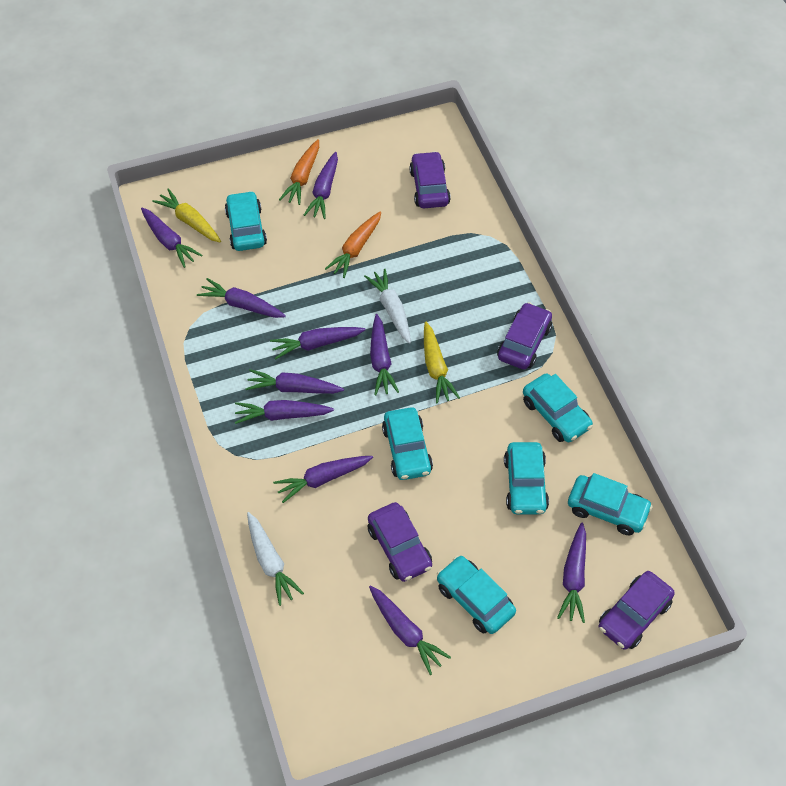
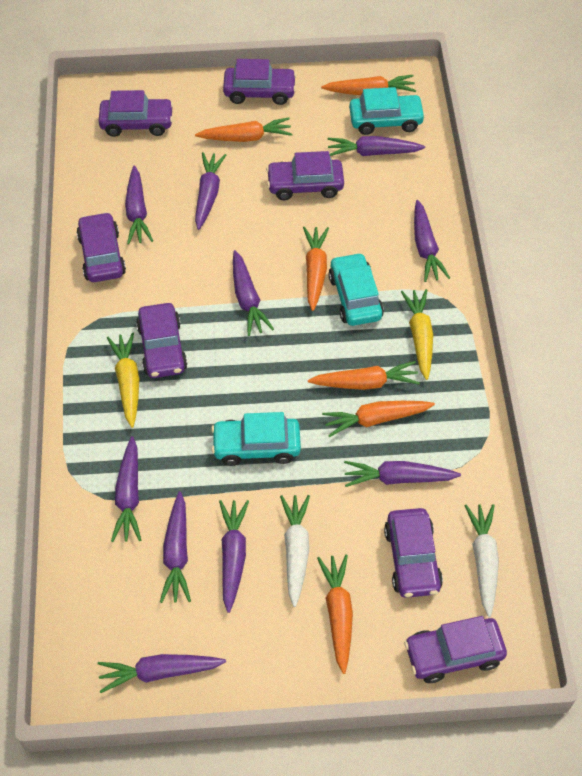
orange carrot: 2 -> 6
purple car: 4 -> 7
turquoise car: 6 -> 3

